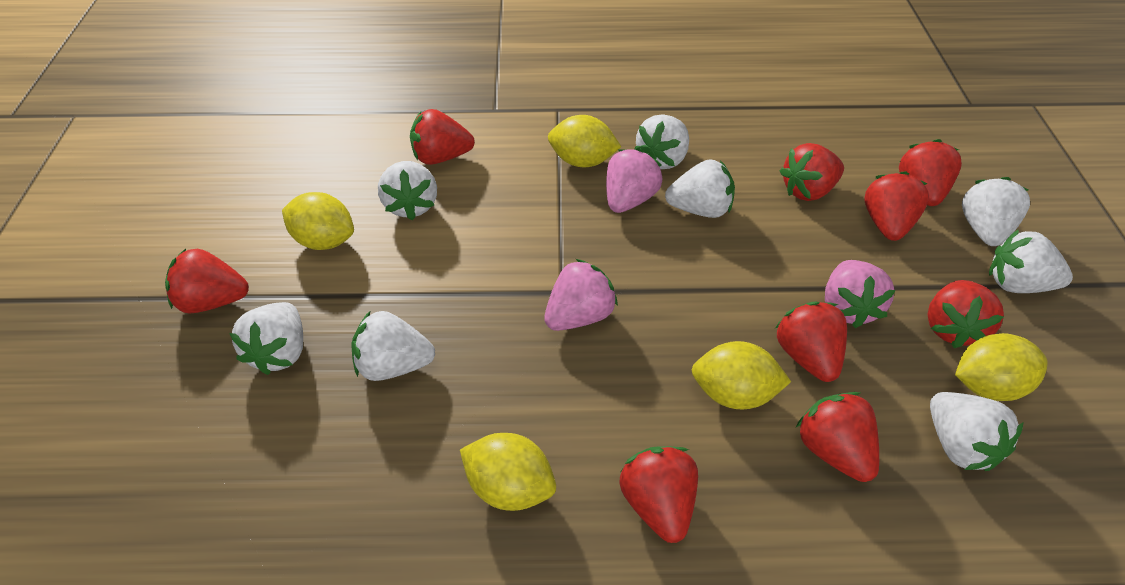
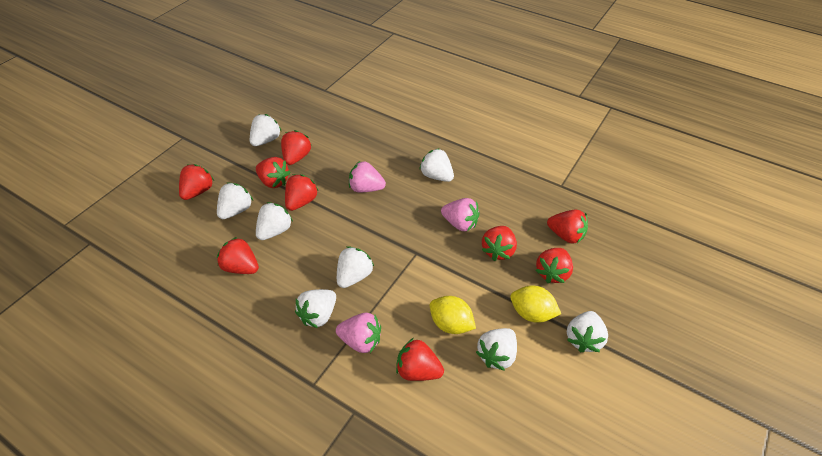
yellow lemon: 5 -> 2

